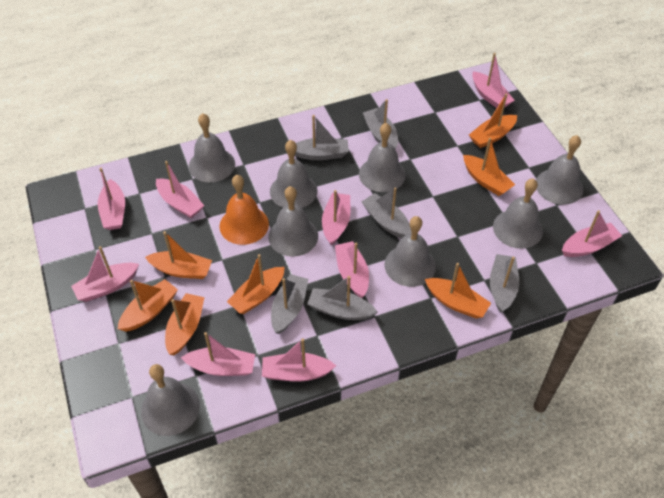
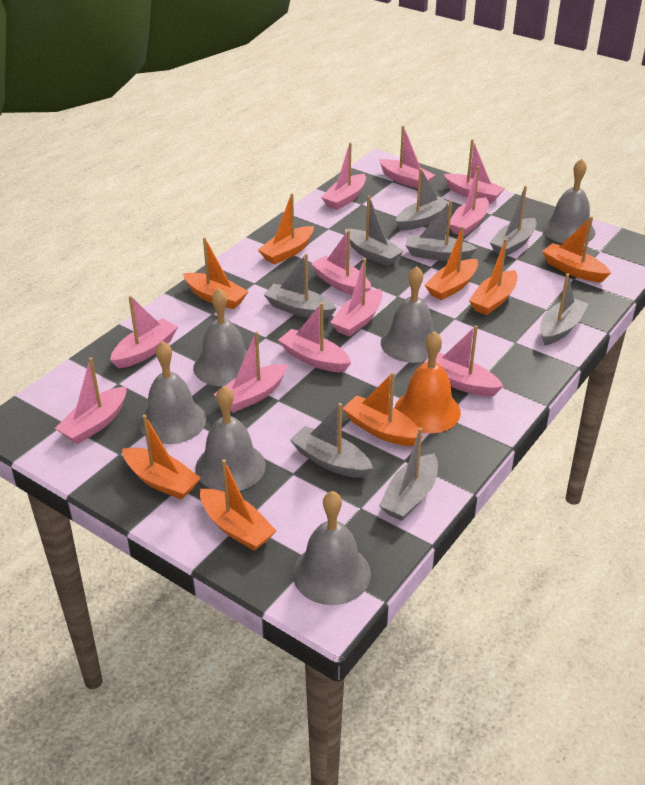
grey bell: 8 -> 6
grey boat: 6 -> 8
orange boat: 7 -> 8
pink boat: 9 -> 11

